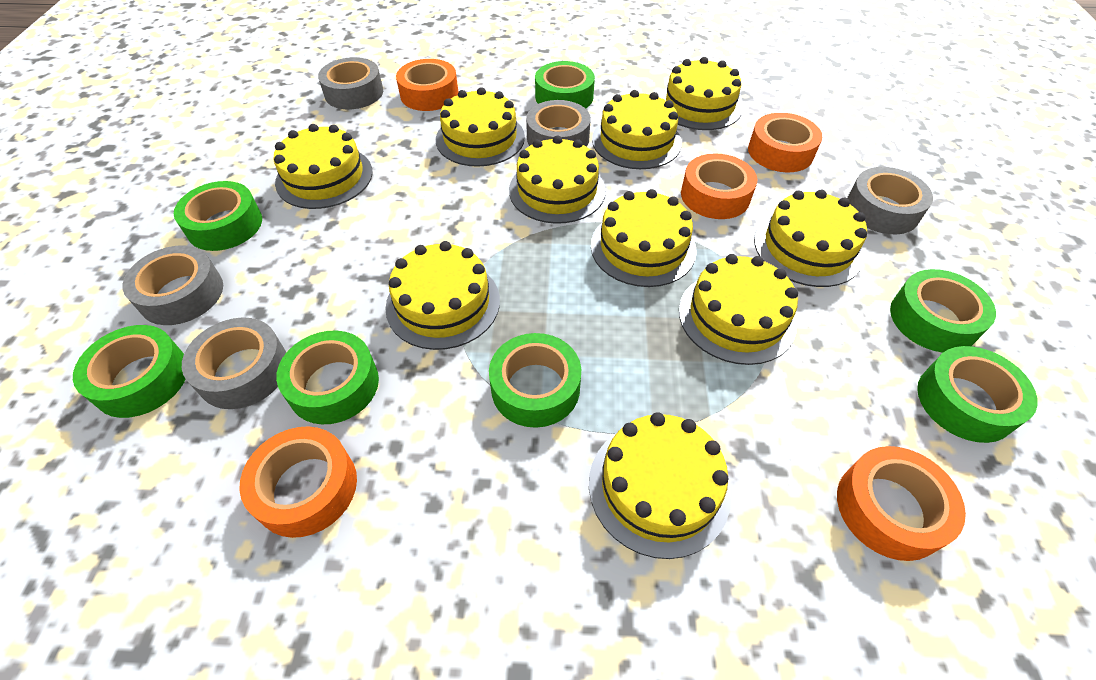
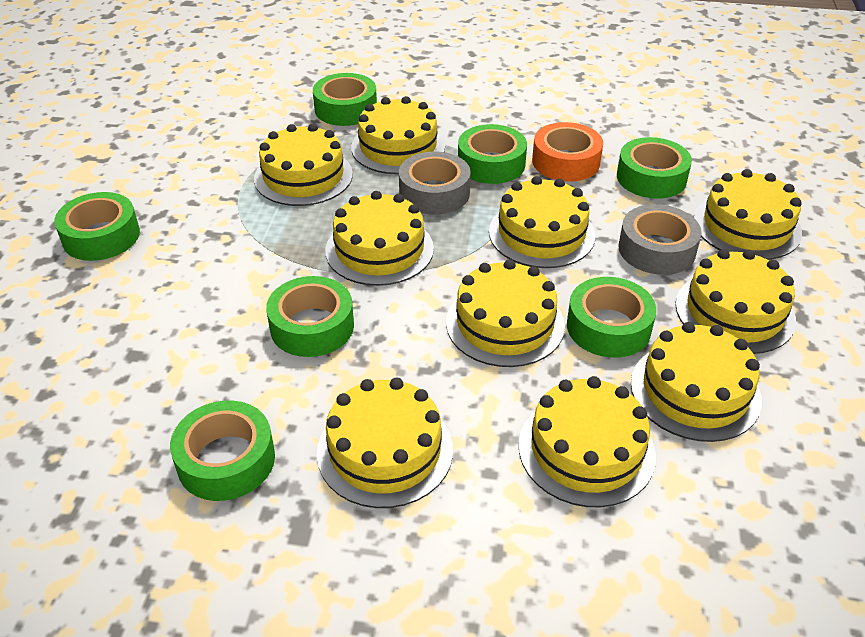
grey tape: 5 -> 2
orange tape: 5 -> 1

